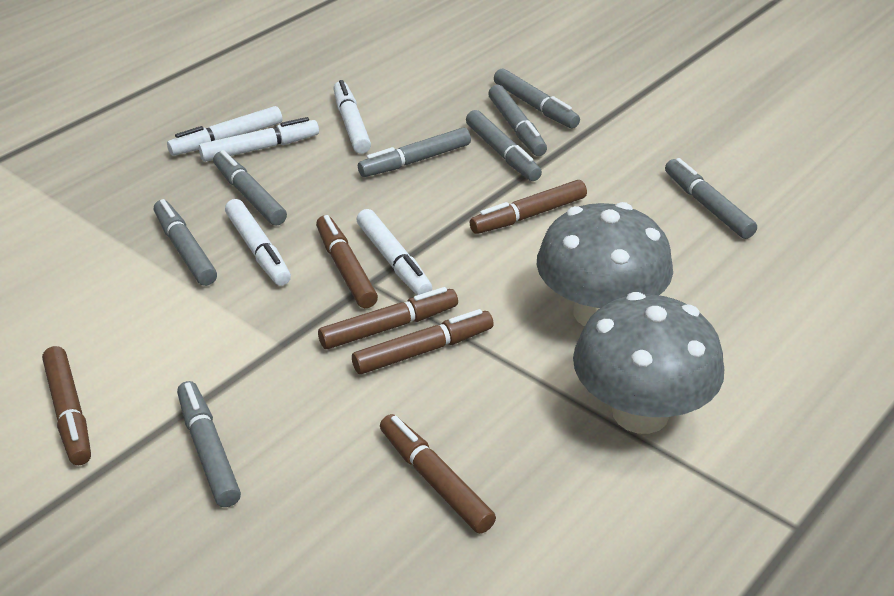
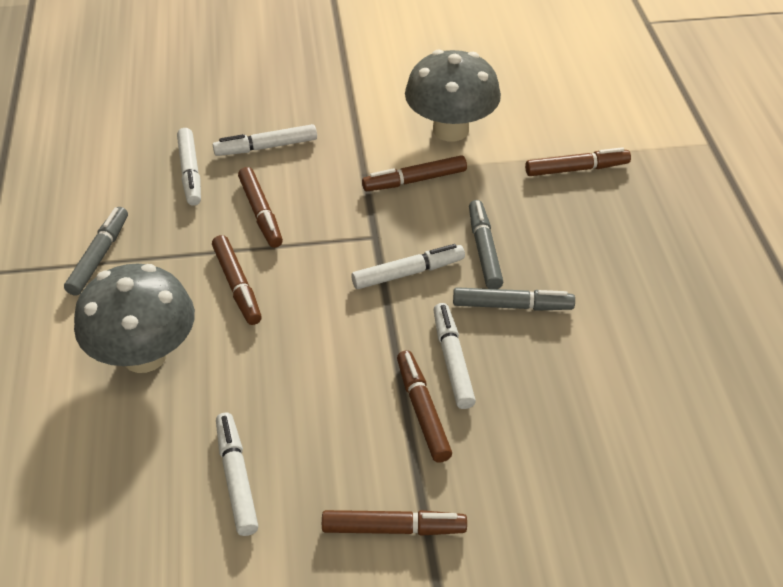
grey marker: 8 -> 3

